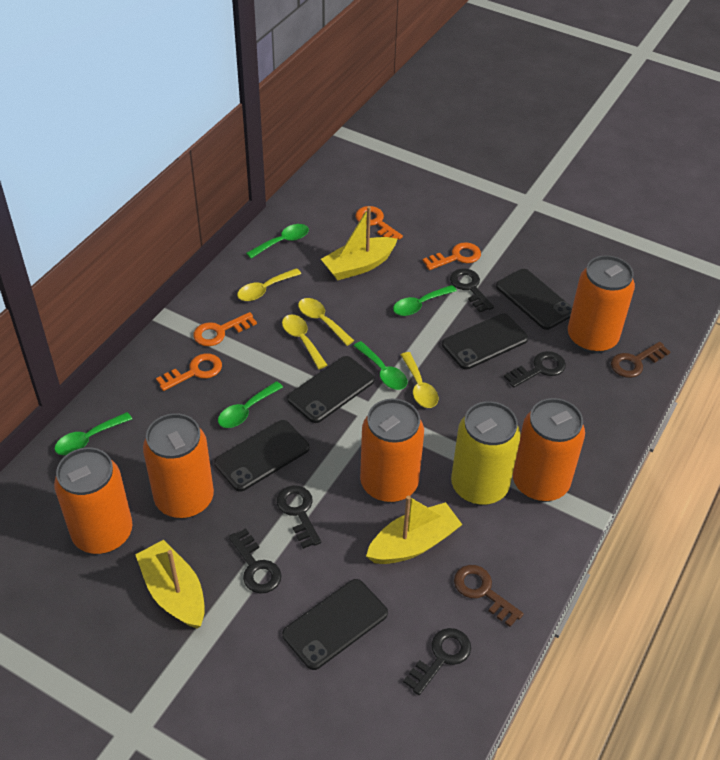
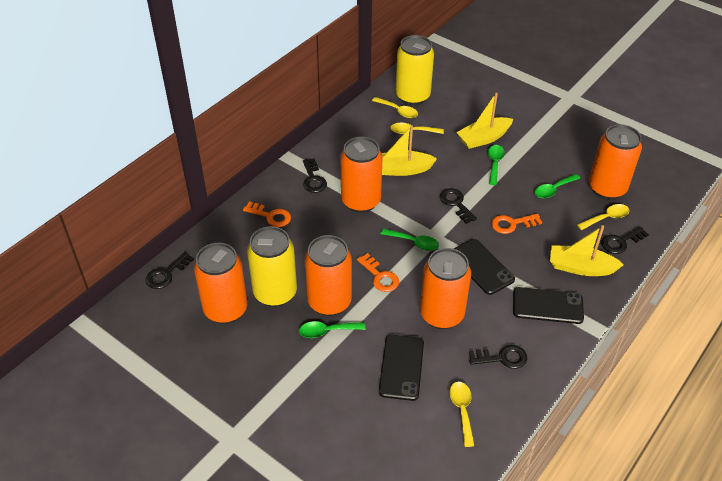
black phone: 5 -> 3
brown key: 2 -> 0
green spoon: 5 -> 4
orange key: 4 -> 3
yellow can: 1 -> 2

